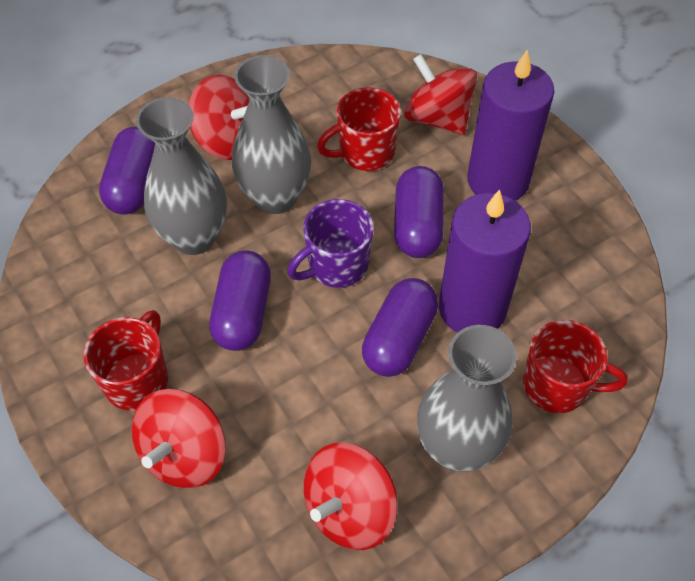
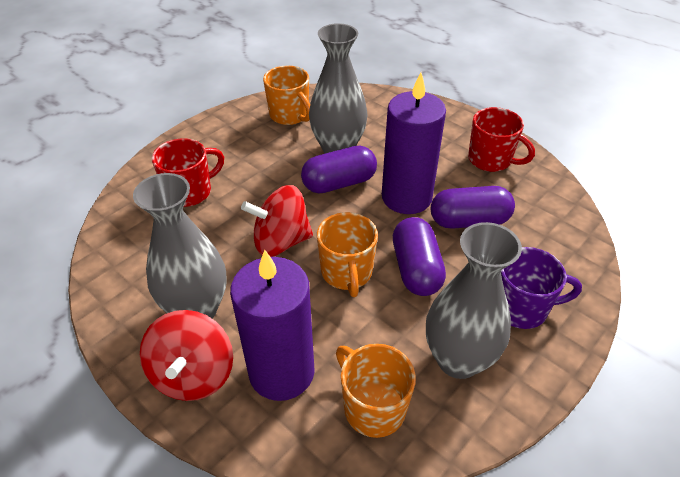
orange mug: 0 -> 3
purple capsule: 4 -> 3
red mug: 3 -> 2
red spinning top: 4 -> 2

